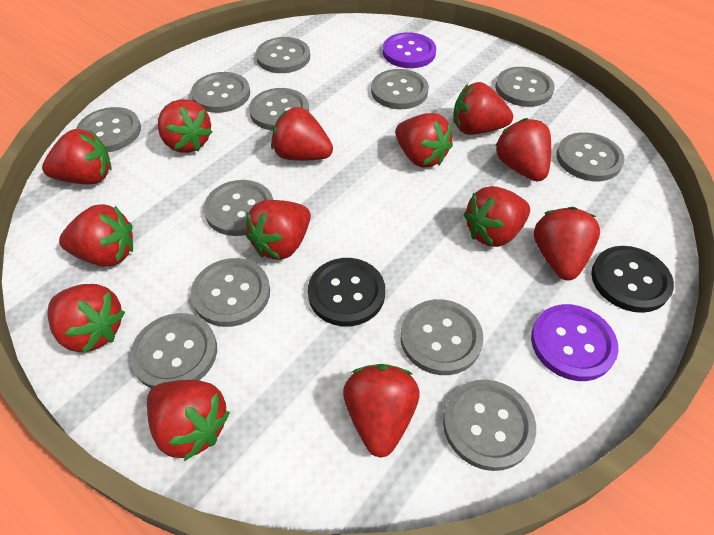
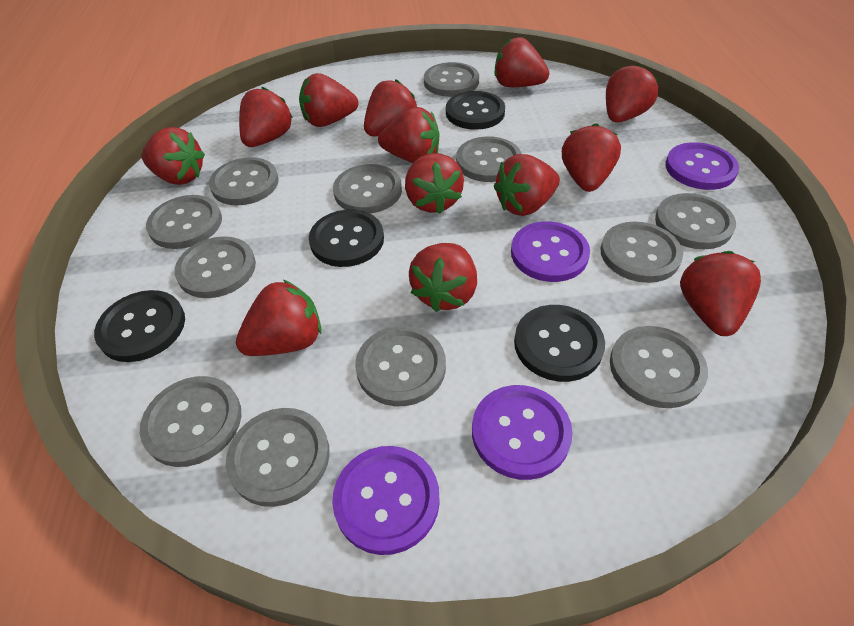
black button: 2 -> 4
purple button: 2 -> 4

